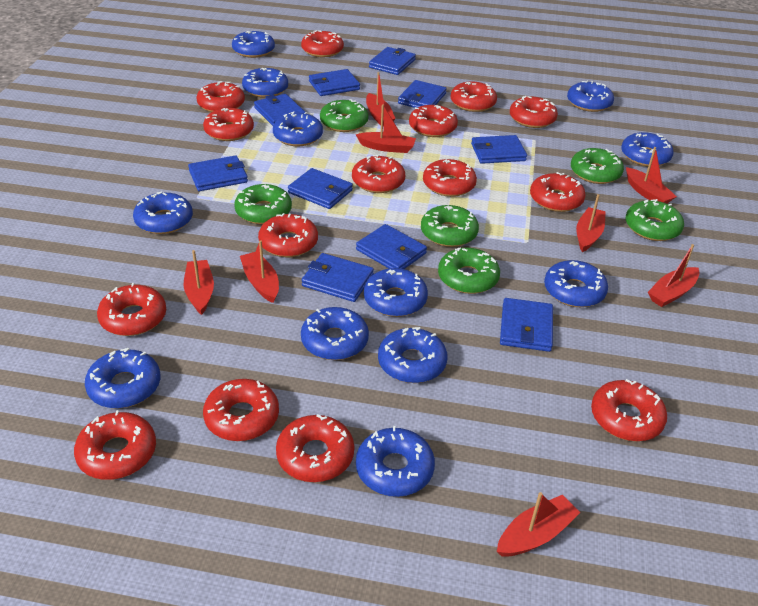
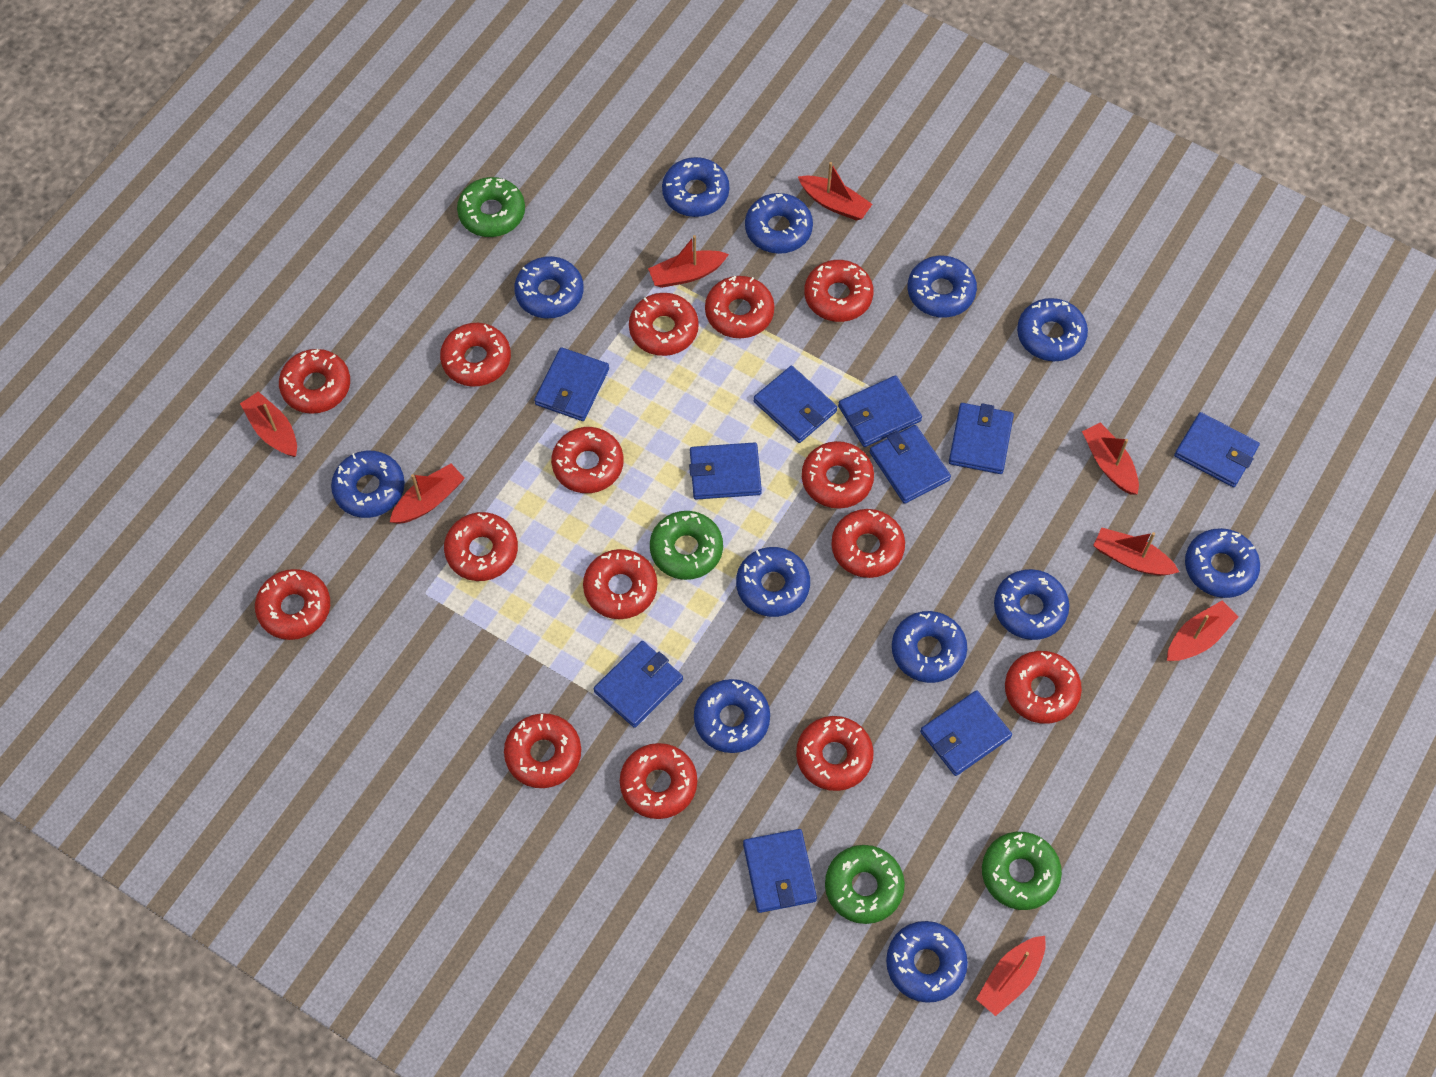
green donut: 6 -> 4

